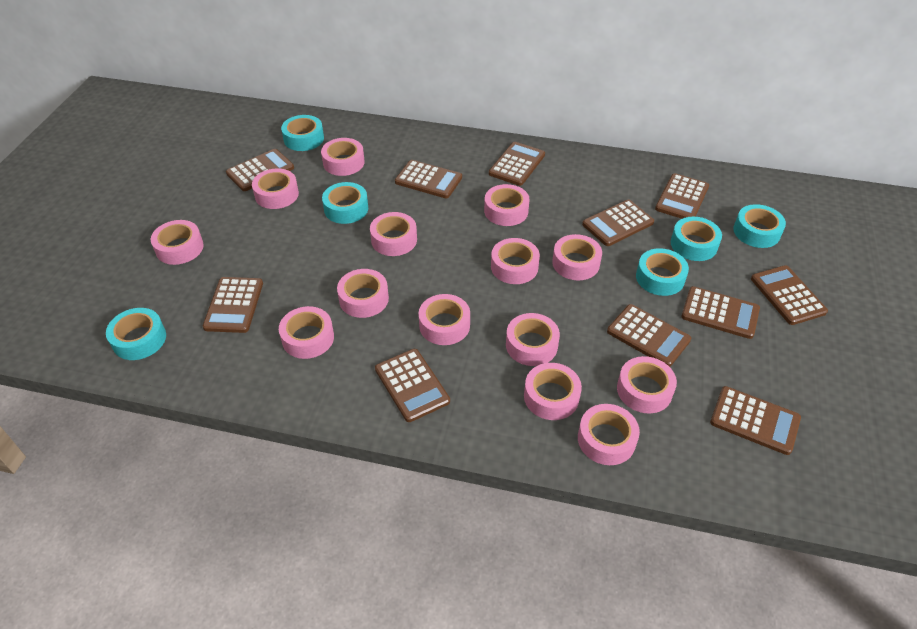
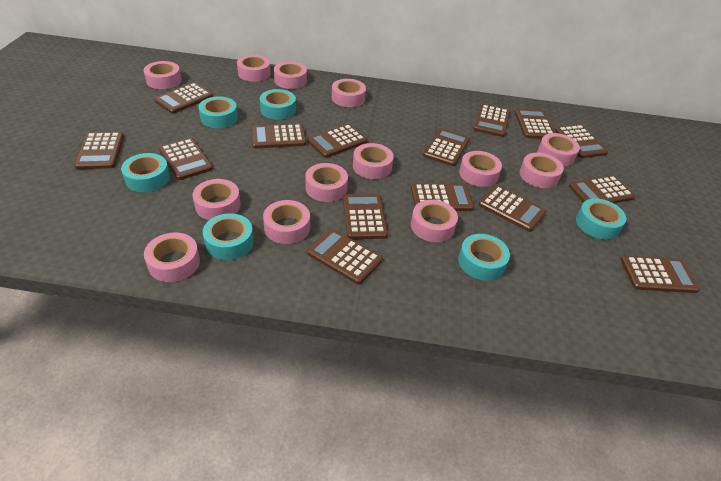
brown calculator: 11 -> 15
pink tape: 14 -> 13

